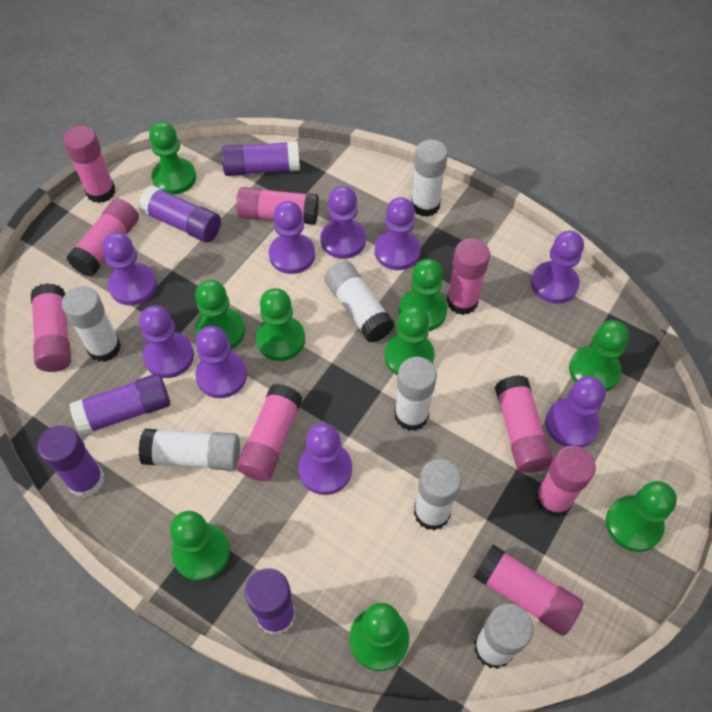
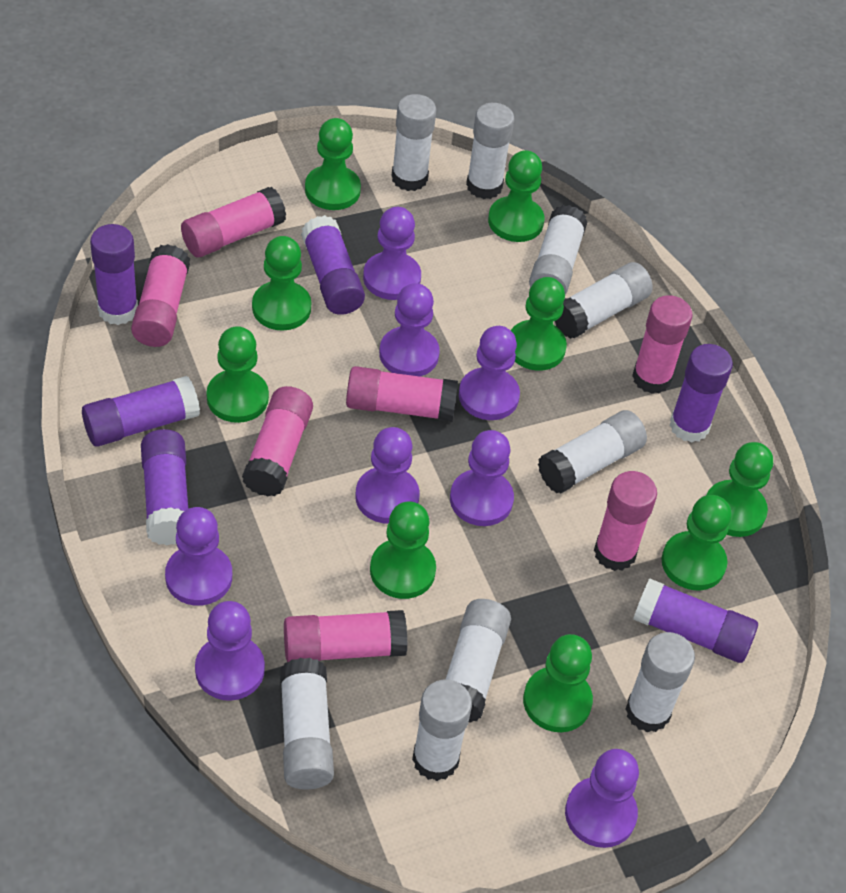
pink glue stick: 9 -> 7
purple glue stick: 5 -> 6
purple pawn: 9 -> 8
white glue stick: 7 -> 9

